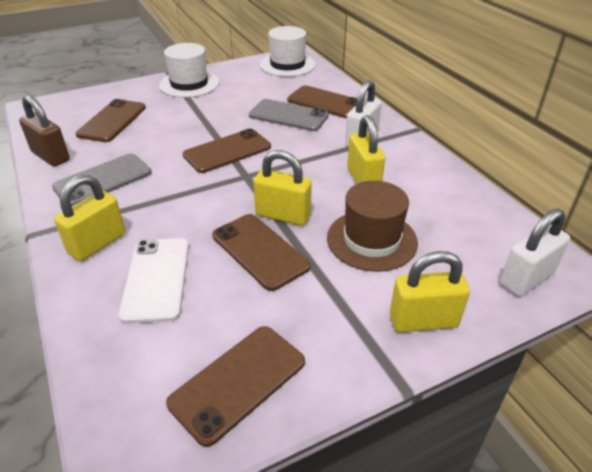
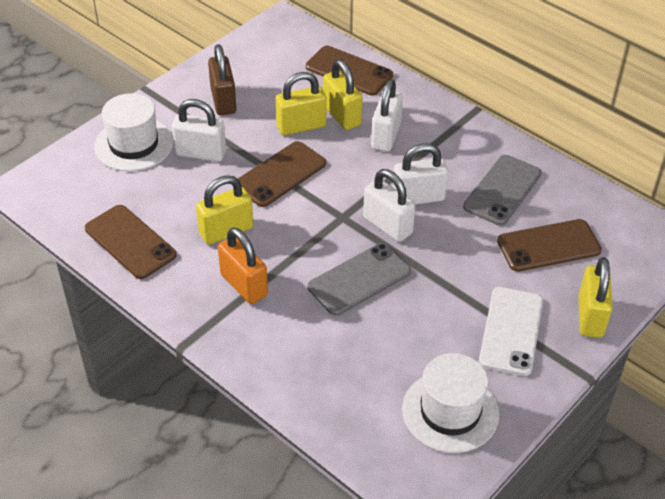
brown hat: 1 -> 0
brown phone: 5 -> 4
orange padlock: 0 -> 1
white padlock: 2 -> 4

